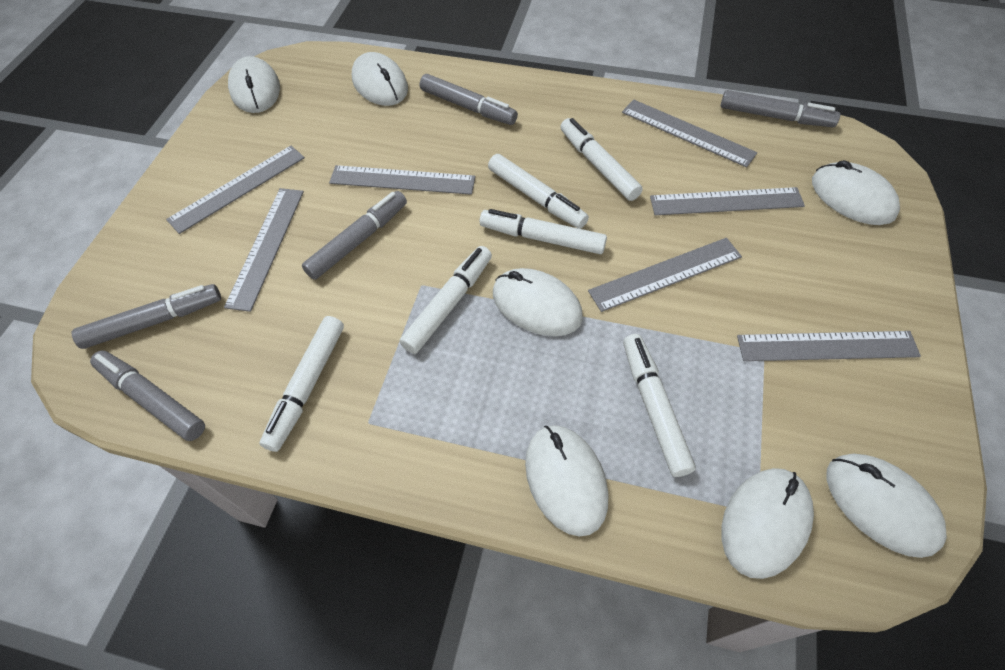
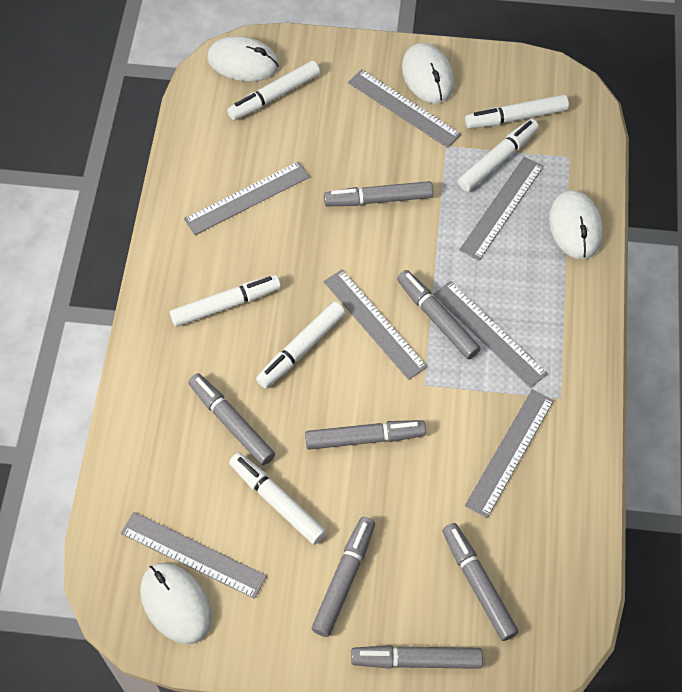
grey marker: 5 -> 7
white mouse: 7 -> 4

